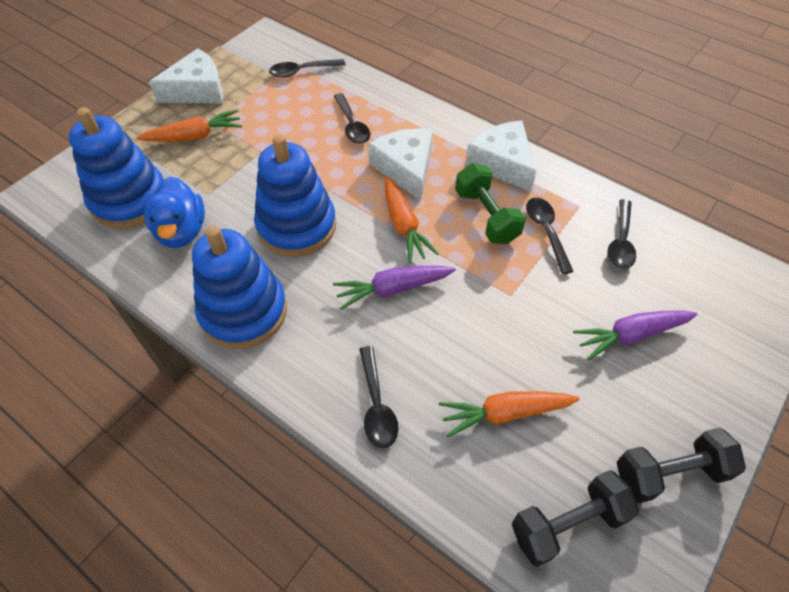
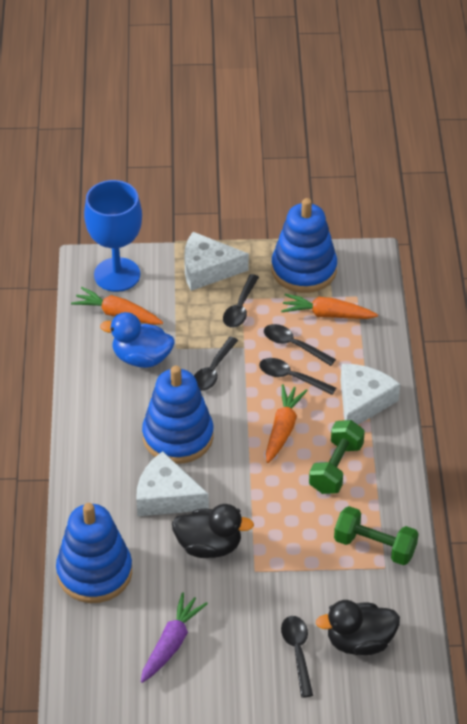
black duck: 0 -> 2
black dumbbell: 2 -> 0
blue goblet: 0 -> 1
green dumbbell: 1 -> 2
purple carrot: 2 -> 1

